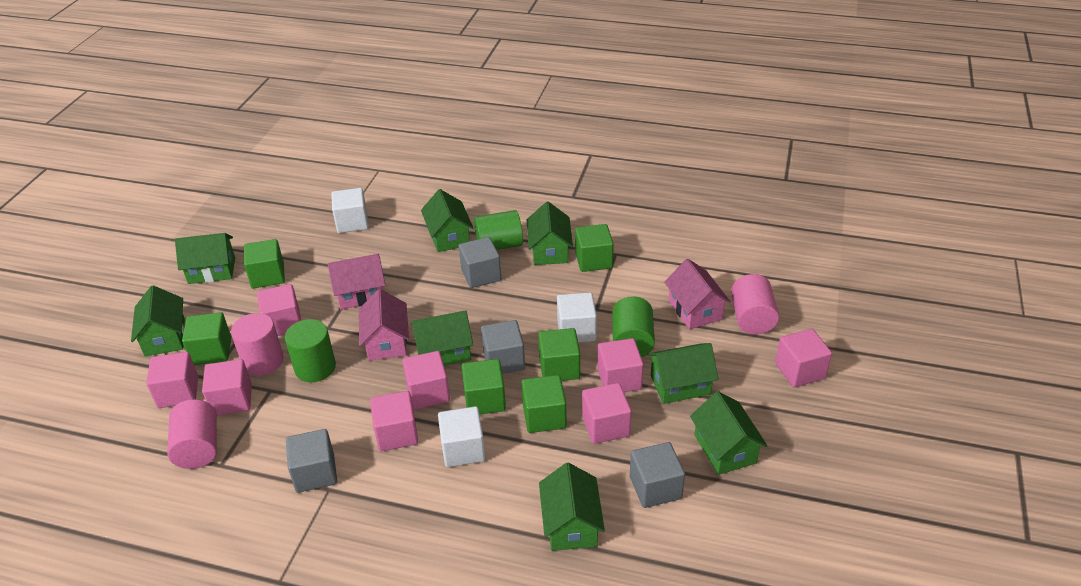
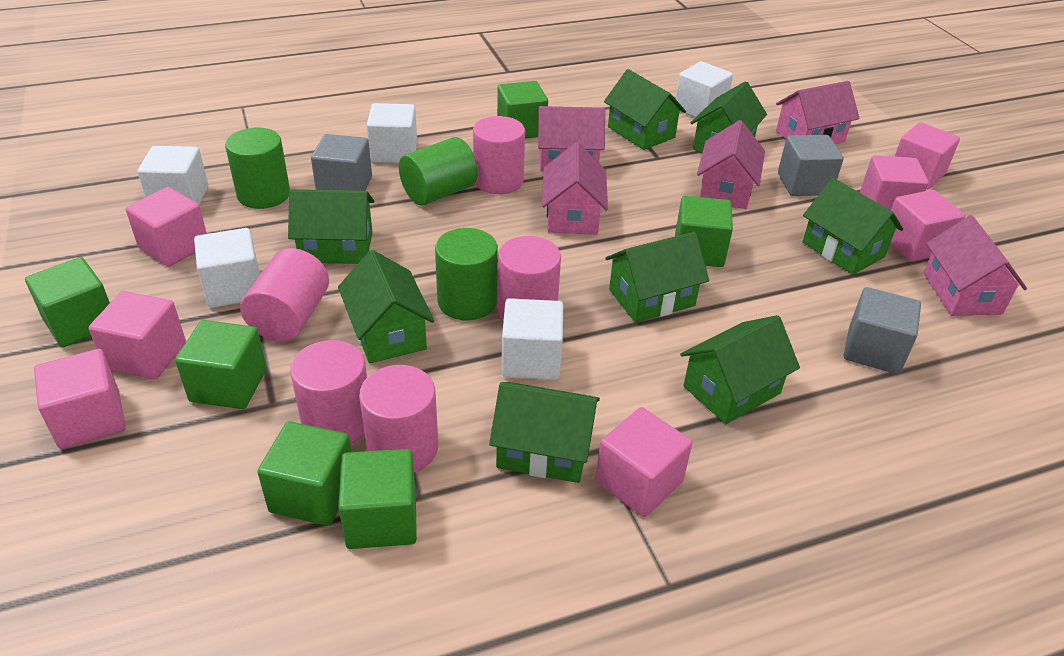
grey cube: 4 -> 3
pink cube: 8 -> 7
pink cylinder: 3 -> 5
pink house: 3 -> 5
white cube: 3 -> 5

